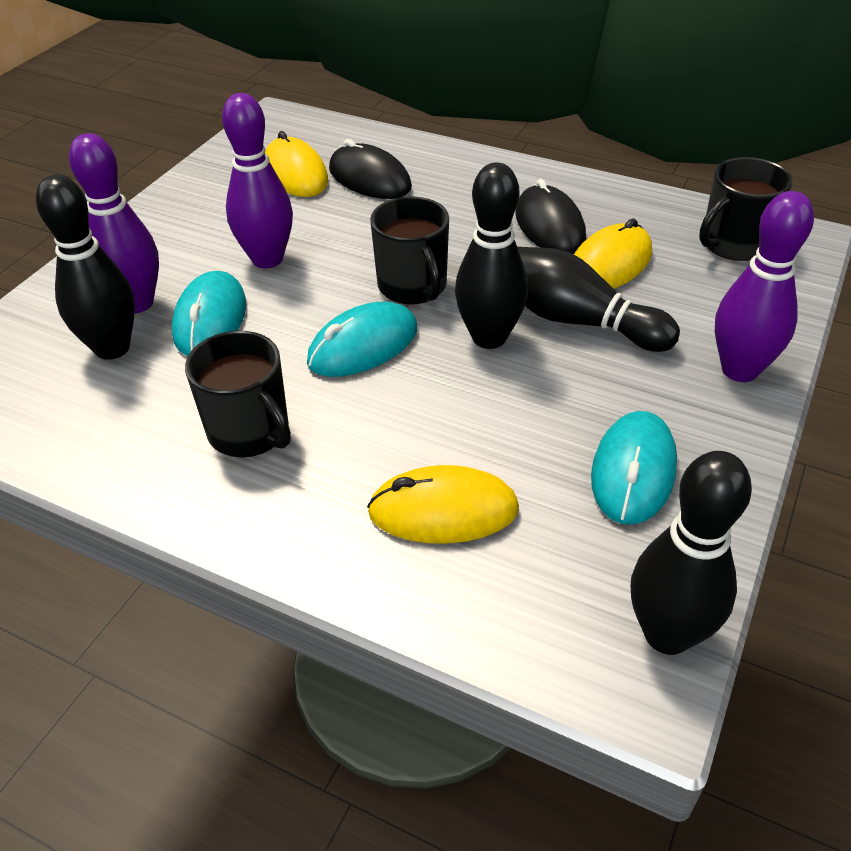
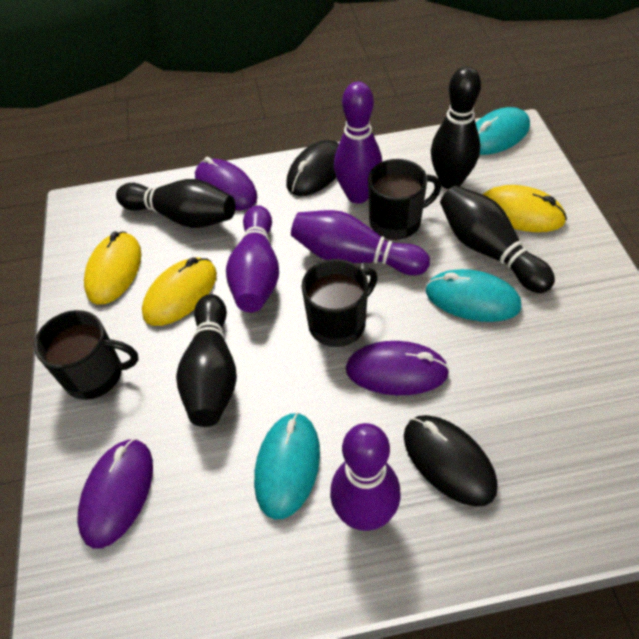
purple bowling pin: 3 -> 4
purple mouse: 0 -> 3

